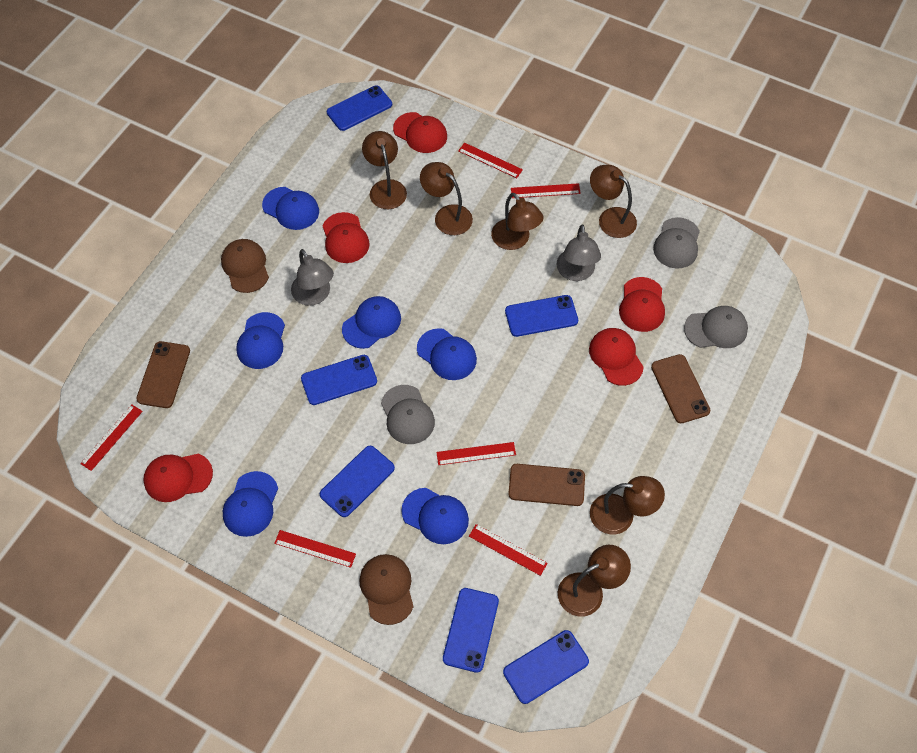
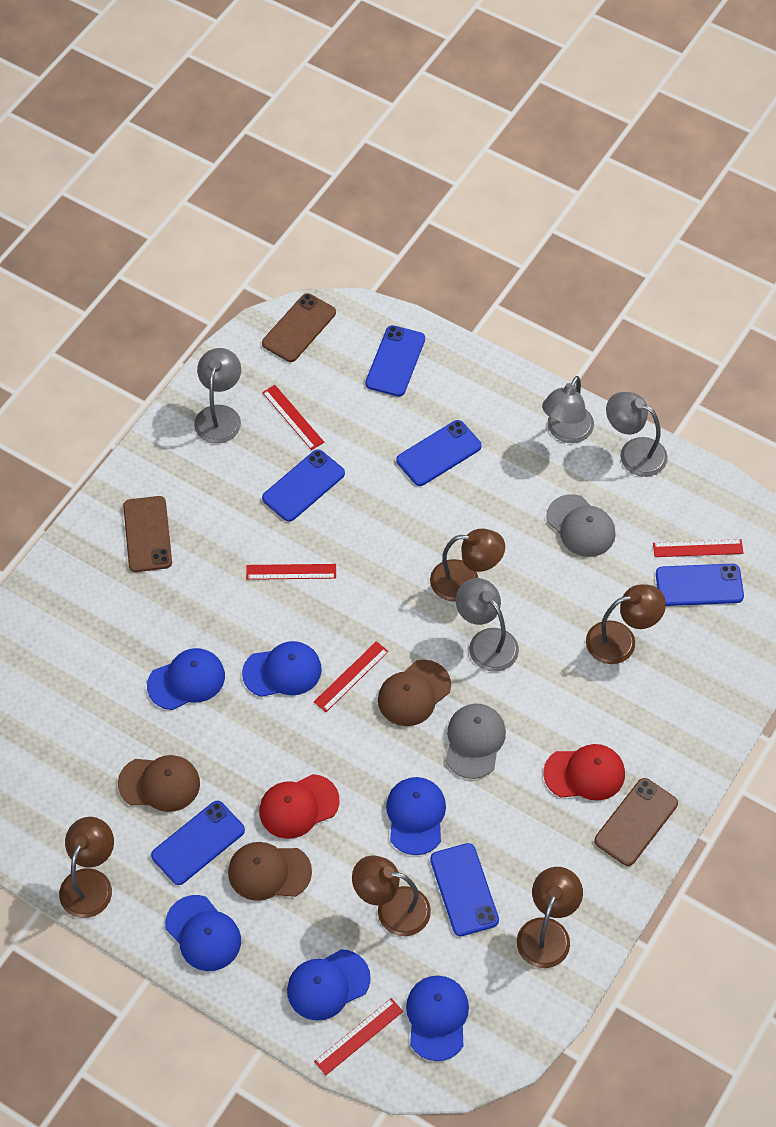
brown cap: 2 -> 3
brown lamp: 6 -> 5
grey cap: 3 -> 2
grey lamp: 2 -> 4
red cap: 5 -> 2
red ruler: 6 -> 5

